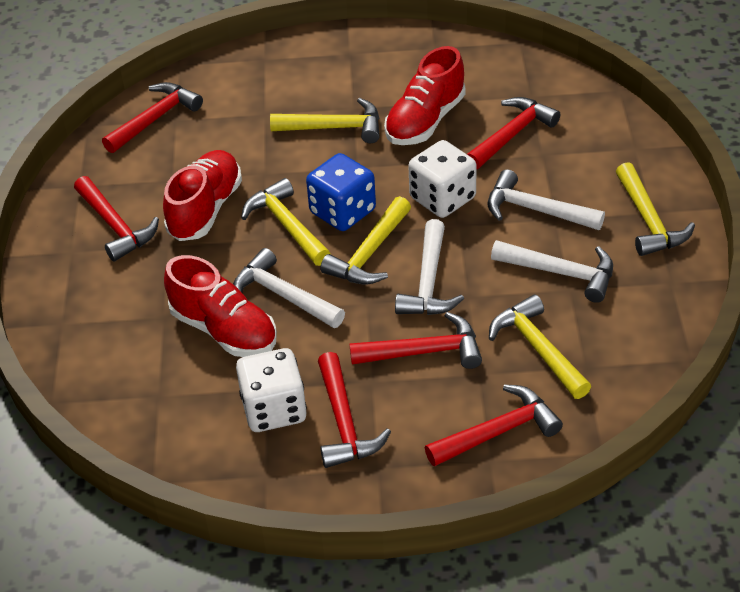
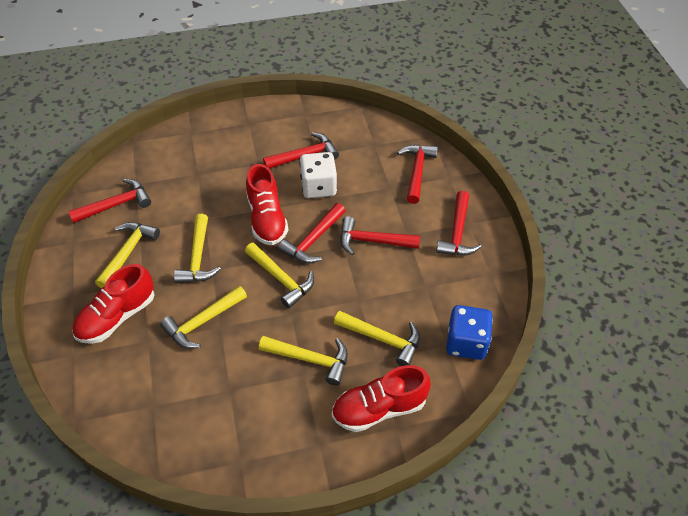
white dice: 2 -> 1
white hammer: 4 -> 0
yellow hammer: 5 -> 6

